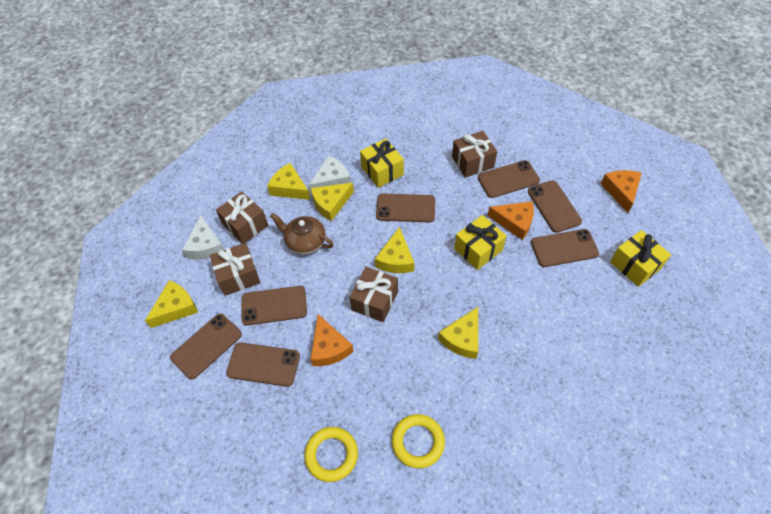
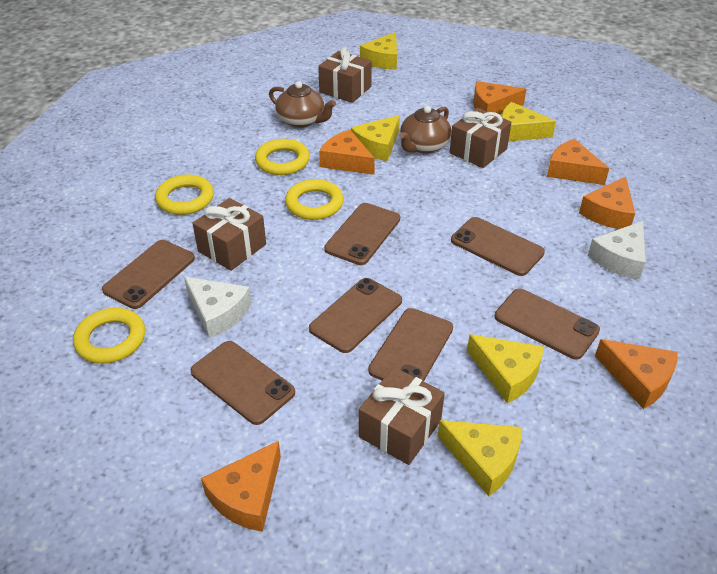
brown teapot: 1 -> 2
orange cheese: 3 -> 6
yellow gift: 3 -> 0
yellow ring: 2 -> 4

